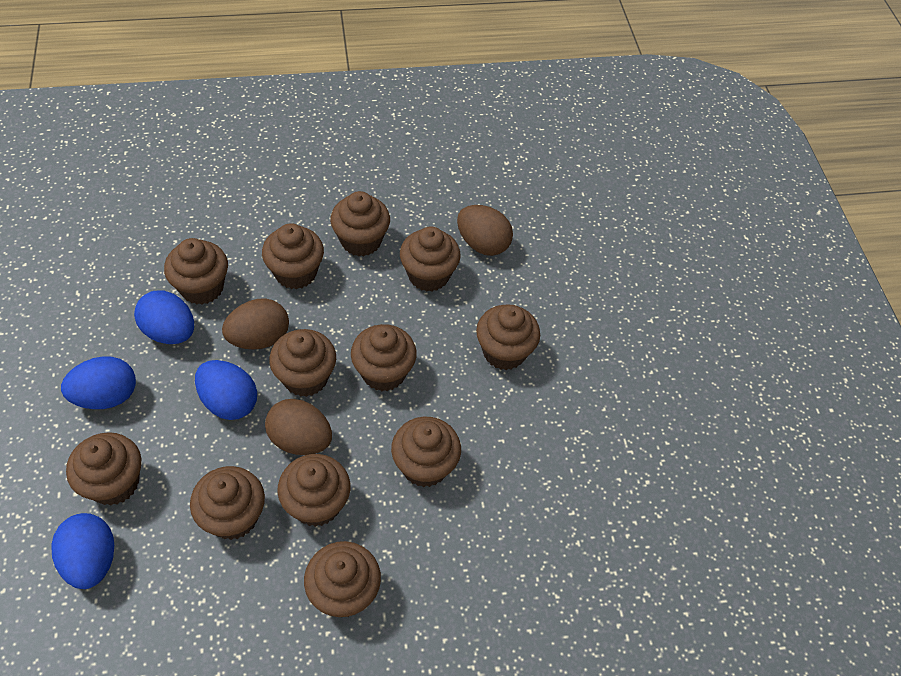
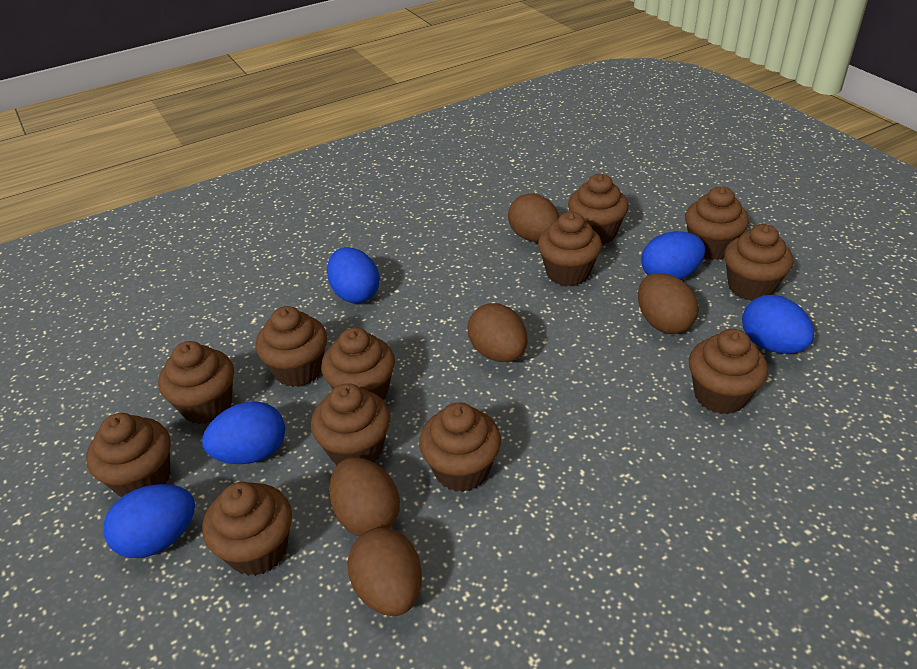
blue egg: 4 -> 5
brown egg: 3 -> 5

